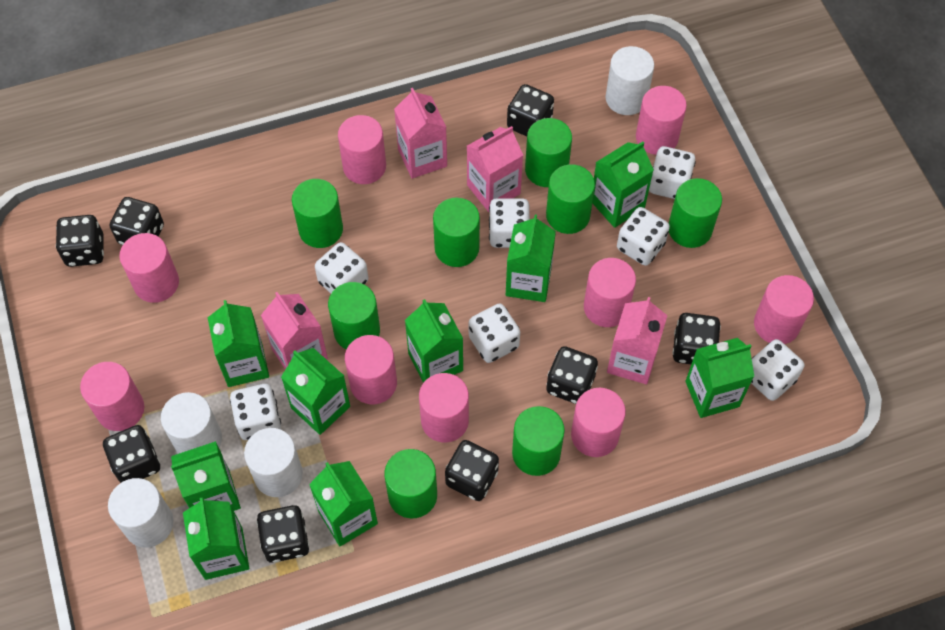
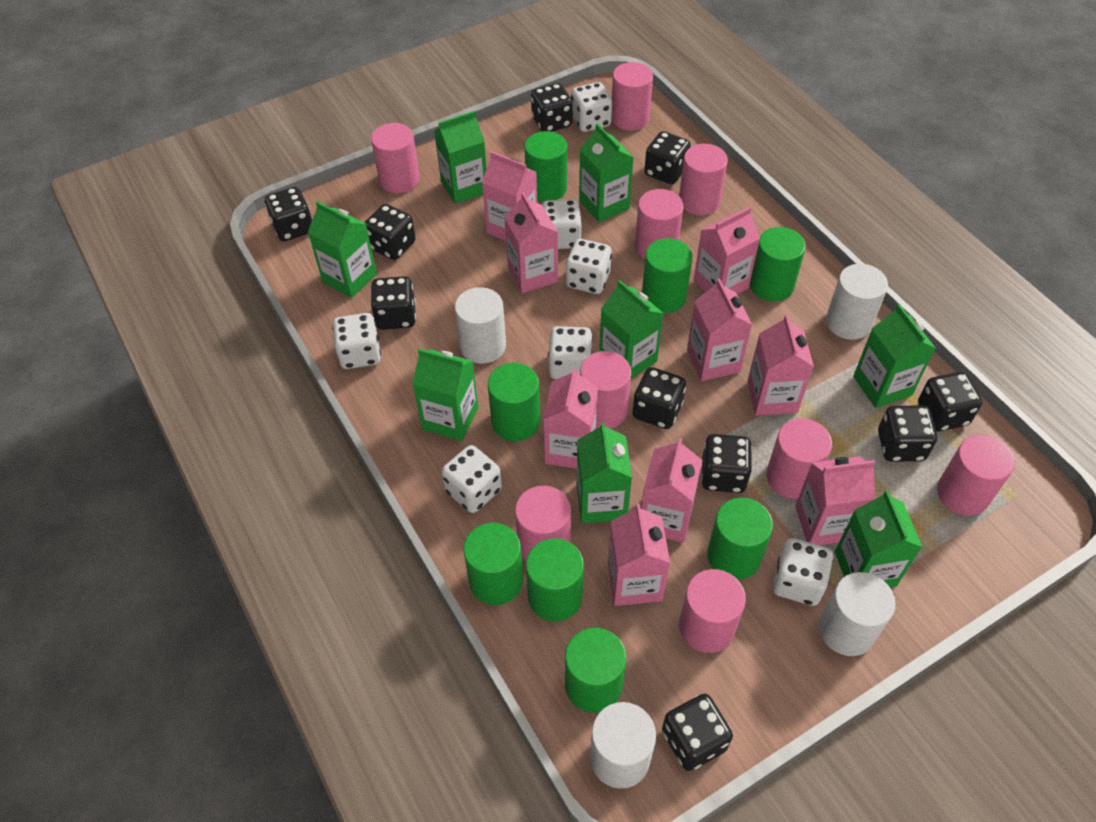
black dice: 8 -> 10
green carton: 9 -> 8
pink carton: 4 -> 9

